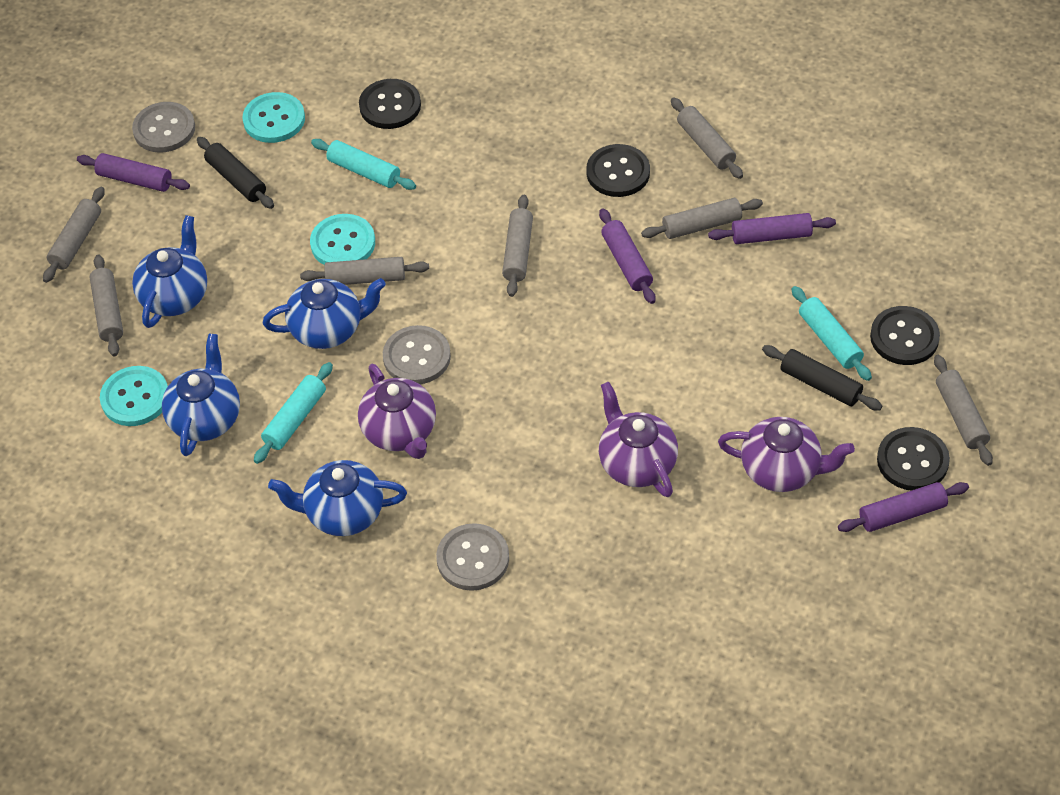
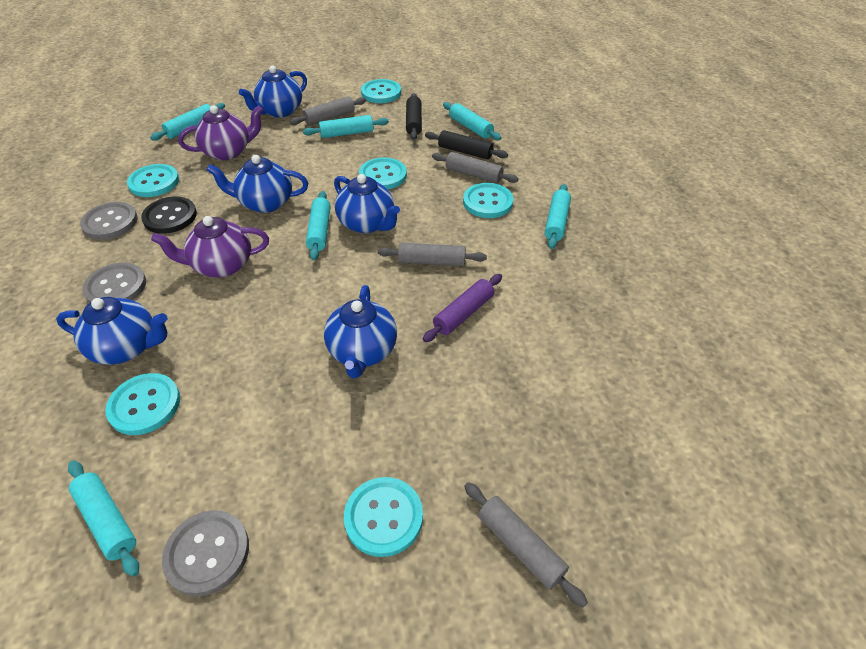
black button: 4 -> 1
blue teapot: 4 -> 5
grey rolling pin: 7 -> 4
purple rolling pin: 4 -> 1
purple teapot: 3 -> 2
turquoise button: 3 -> 6
turquoise rolling pin: 3 -> 6

